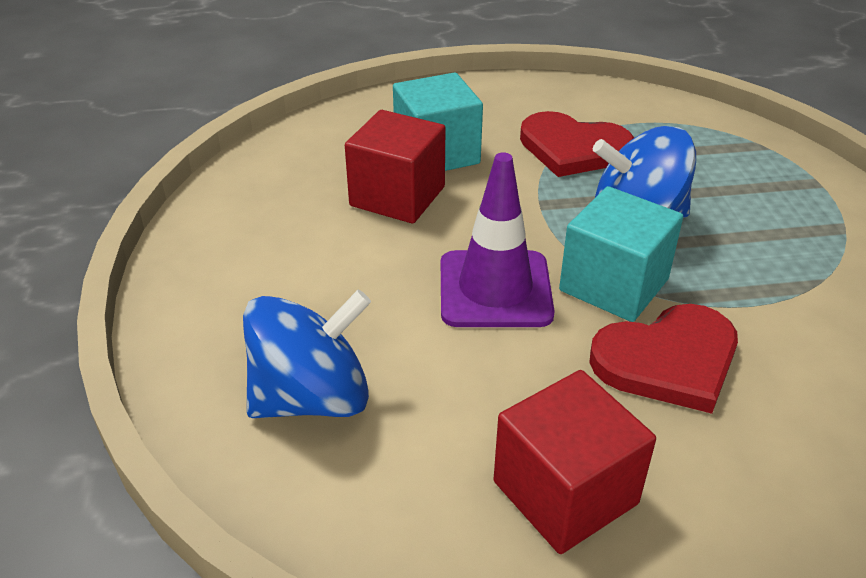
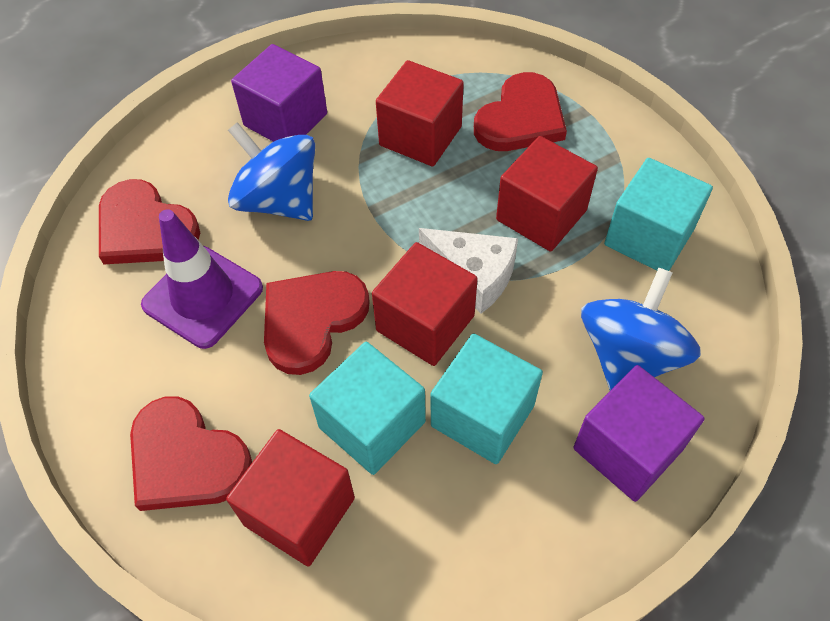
purple cube: 0 -> 2
red cube: 2 -> 4
red heart: 2 -> 4
turquoise cube: 2 -> 3
white cheese: 0 -> 1

